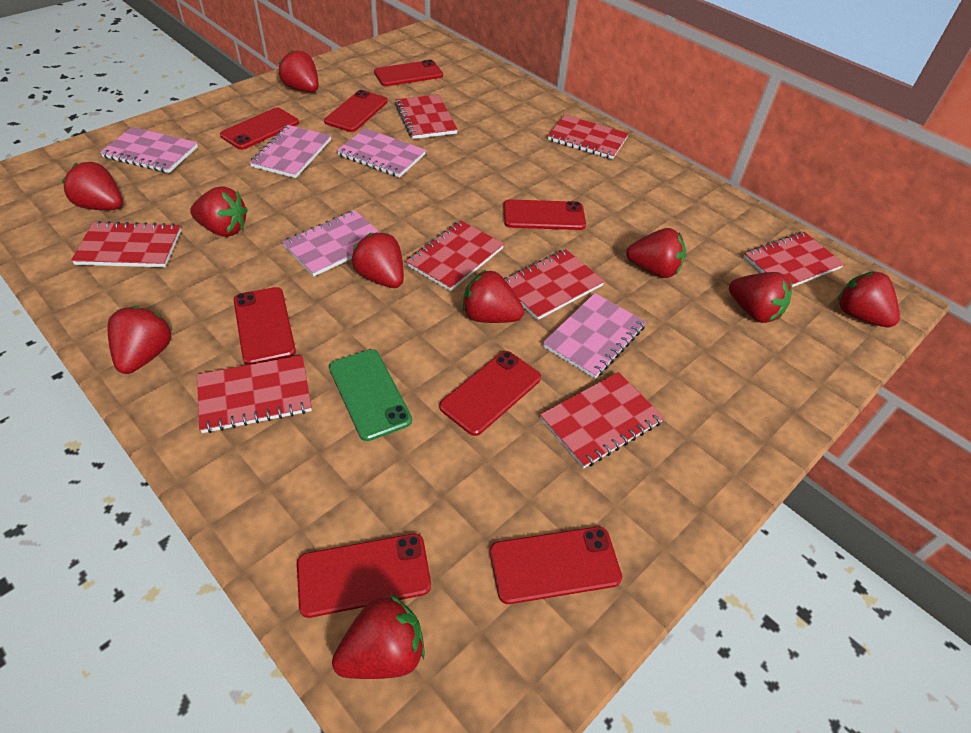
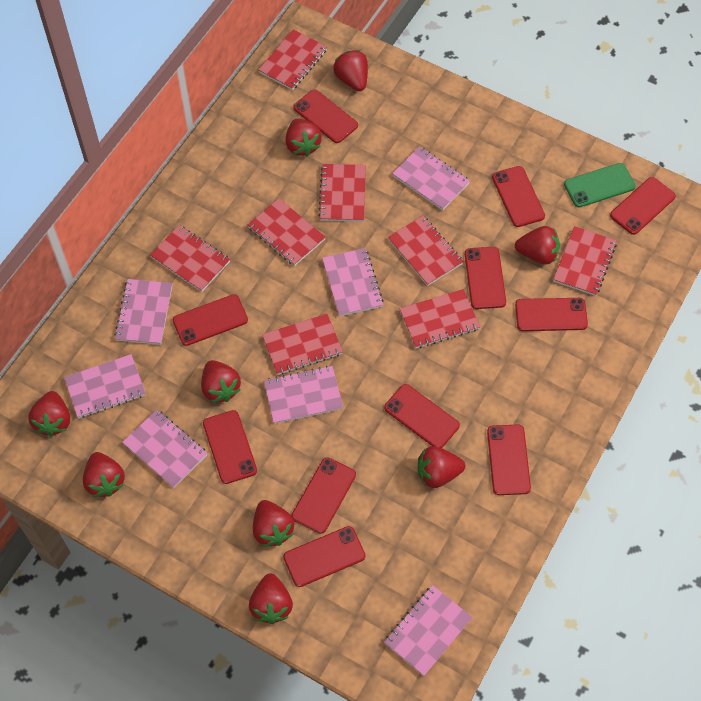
pink notebook: 5 -> 7
red phone: 8 -> 11
red strawberry: 10 -> 9

